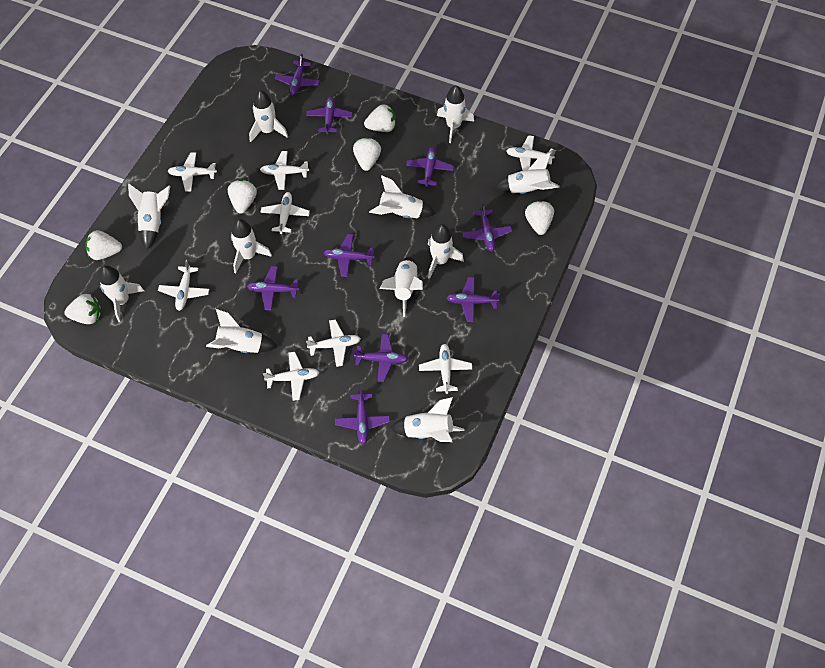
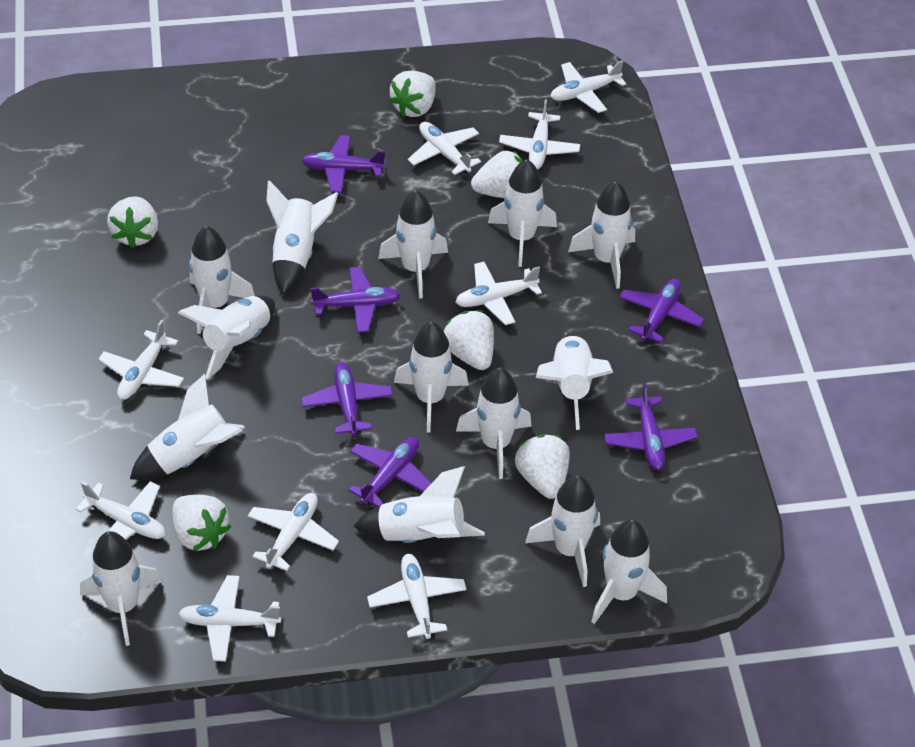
purple plane: 9 -> 6
white plane: 8 -> 9
white rocket: 11 -> 14

